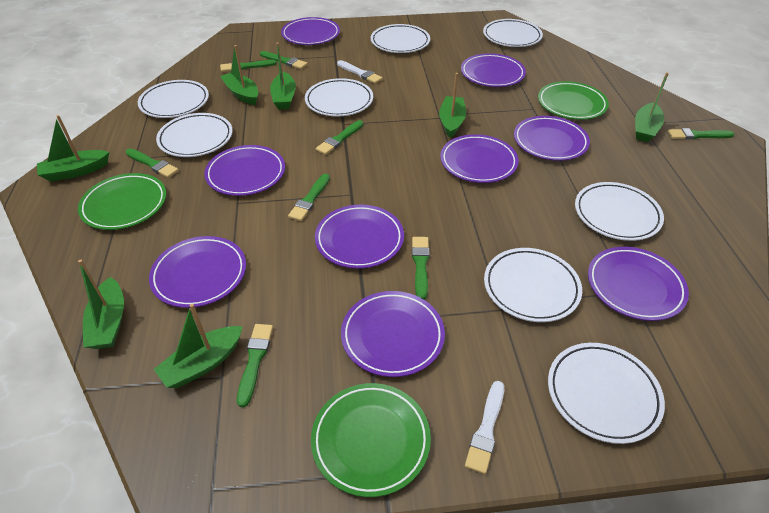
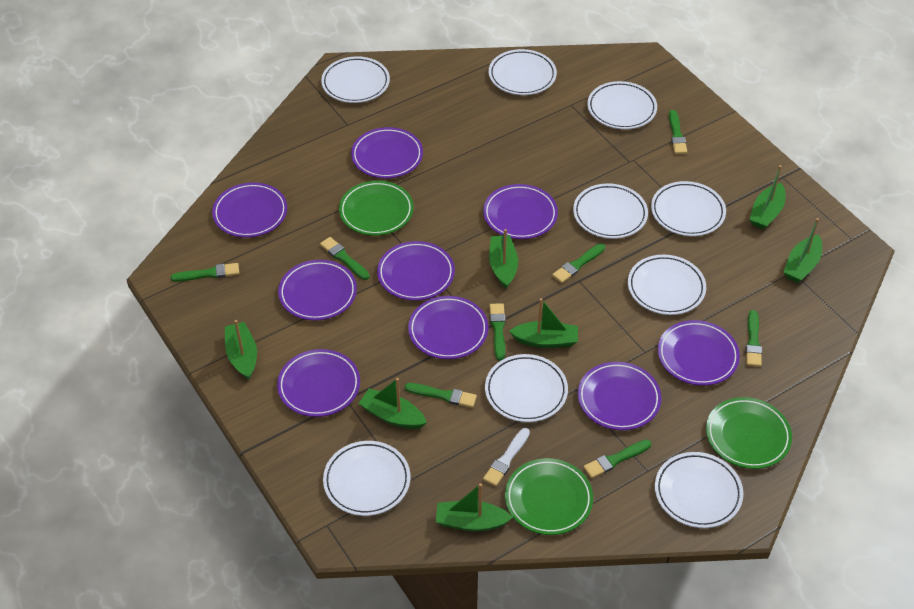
white brush: 2 -> 1
white plate: 8 -> 9

